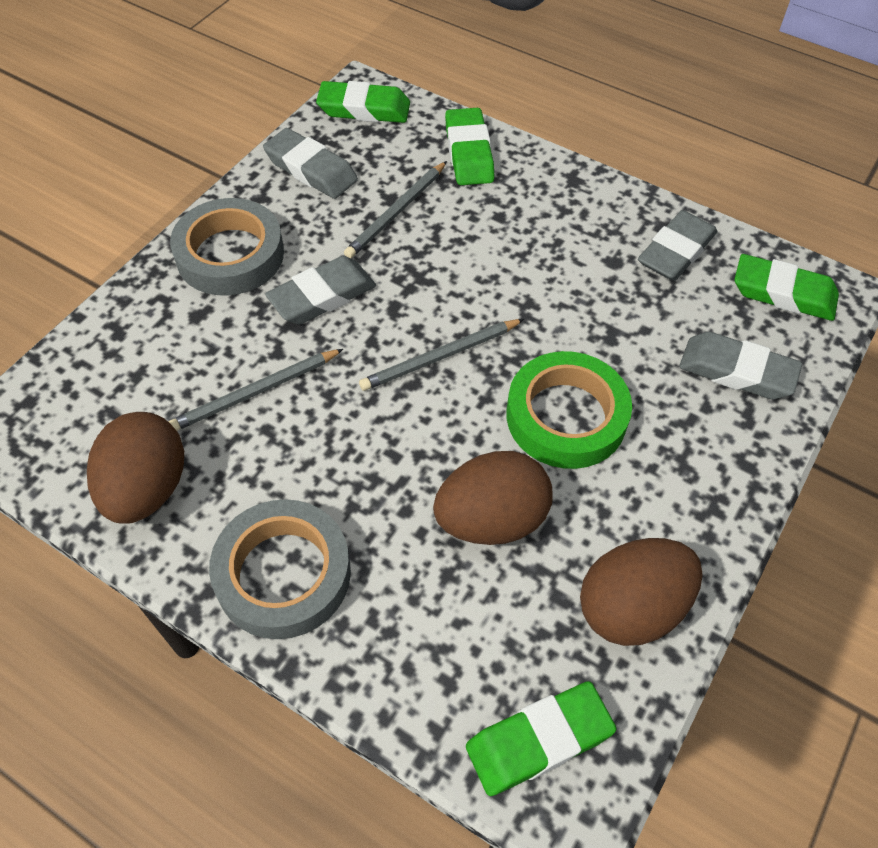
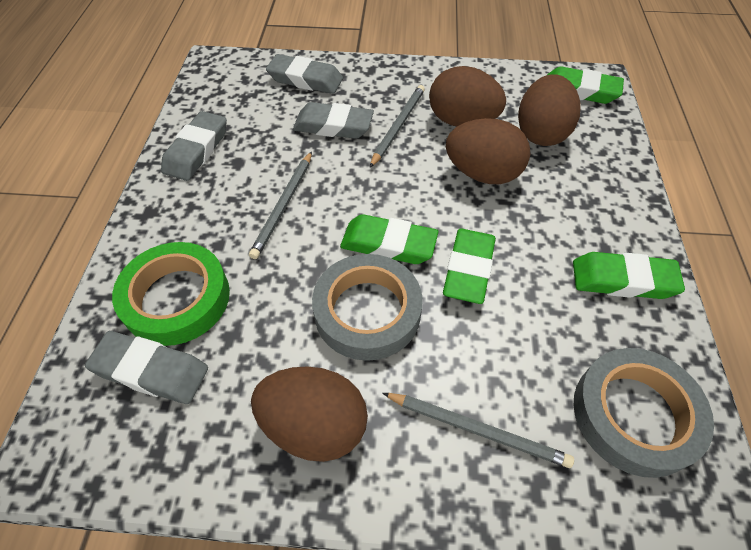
brown egg: 3 -> 4

